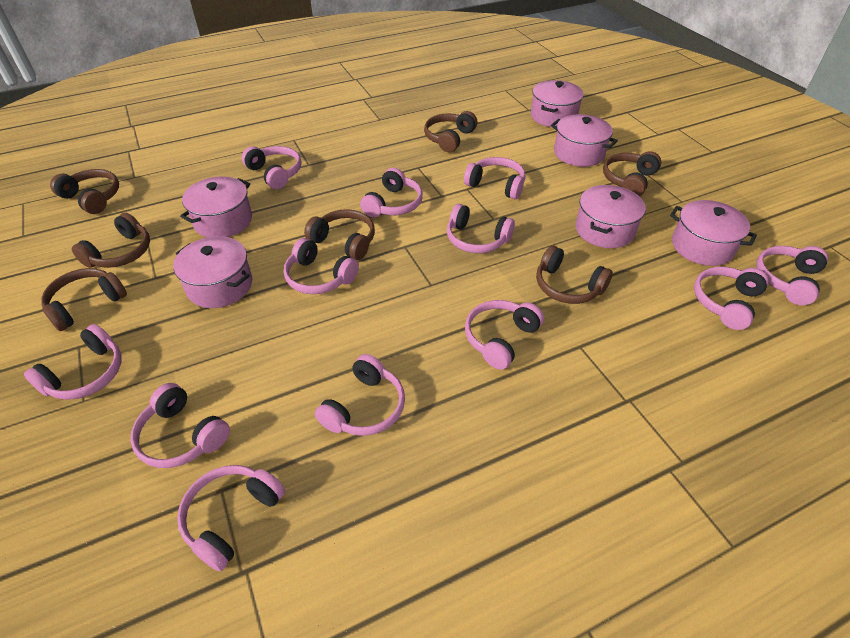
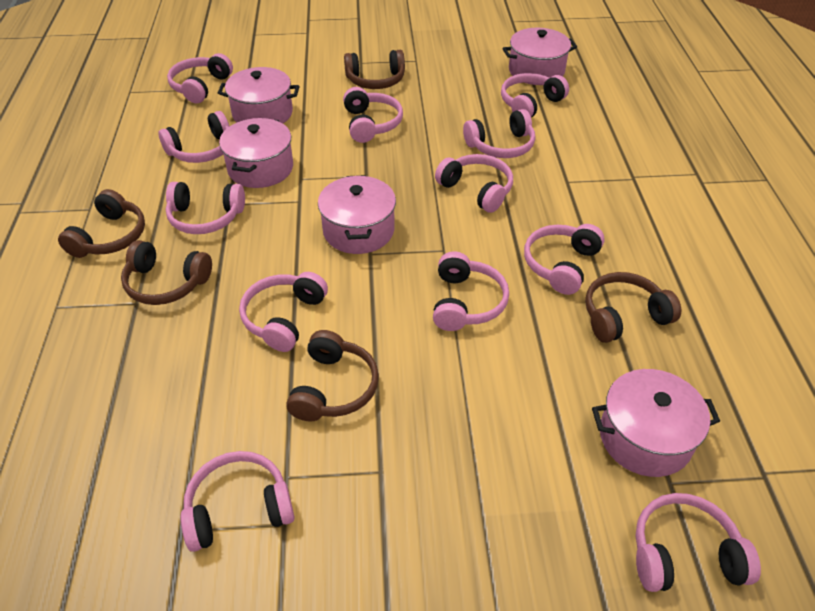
brown headphones: 7 -> 5
pink pot: 6 -> 5

